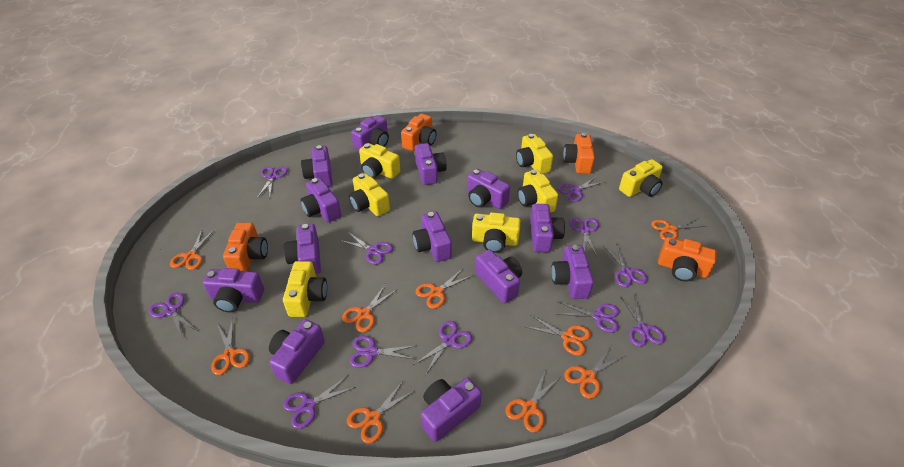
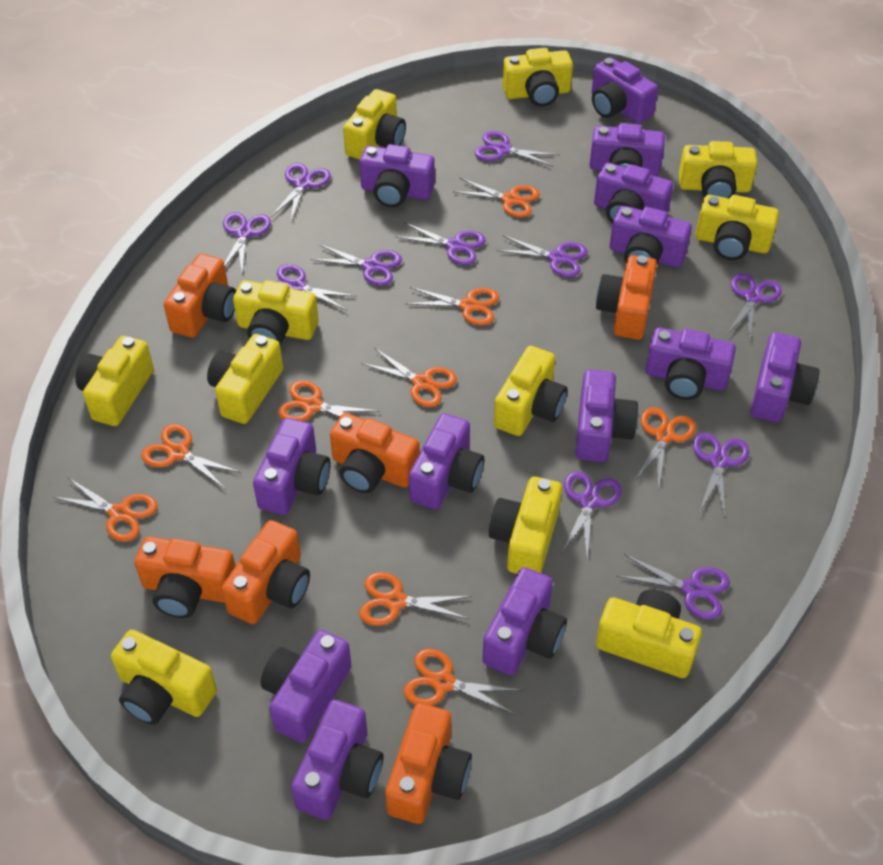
orange camera: 4 -> 6
yellow camera: 7 -> 11

